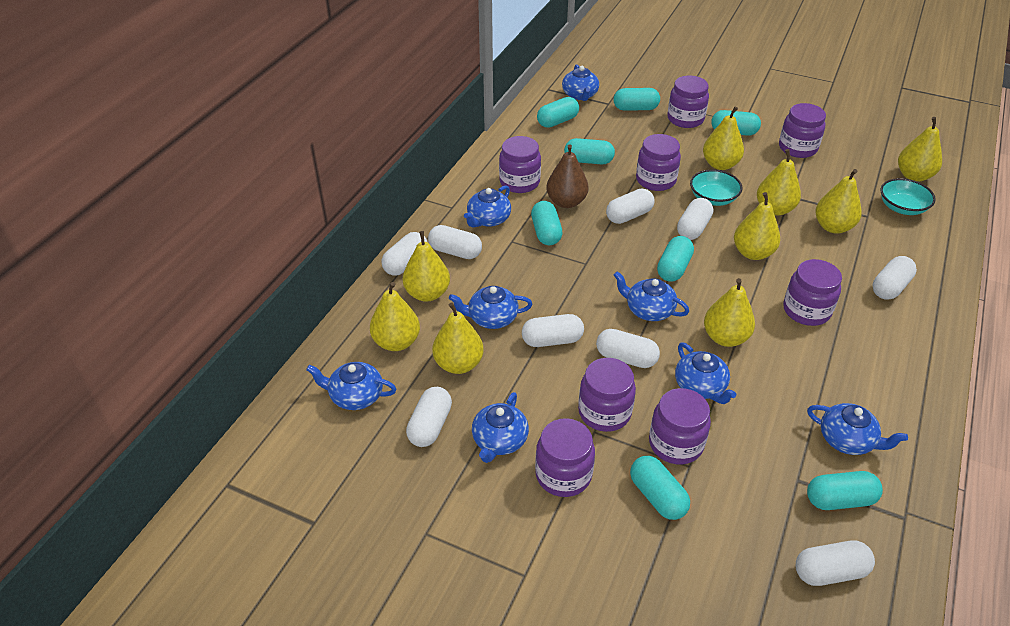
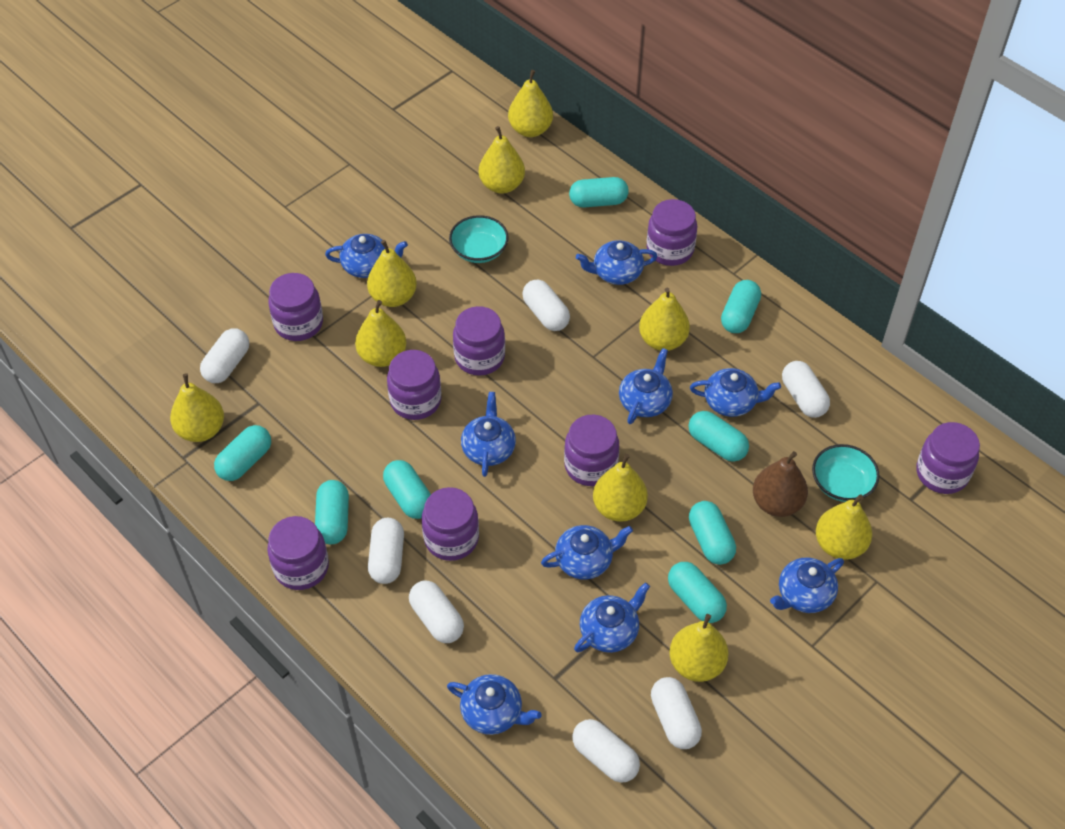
blue teapot: 8 -> 9
white capsule: 9 -> 7

